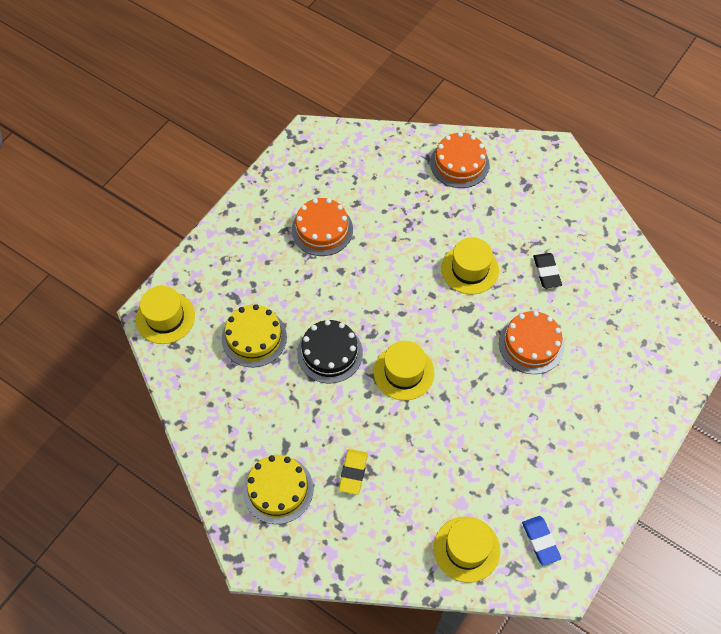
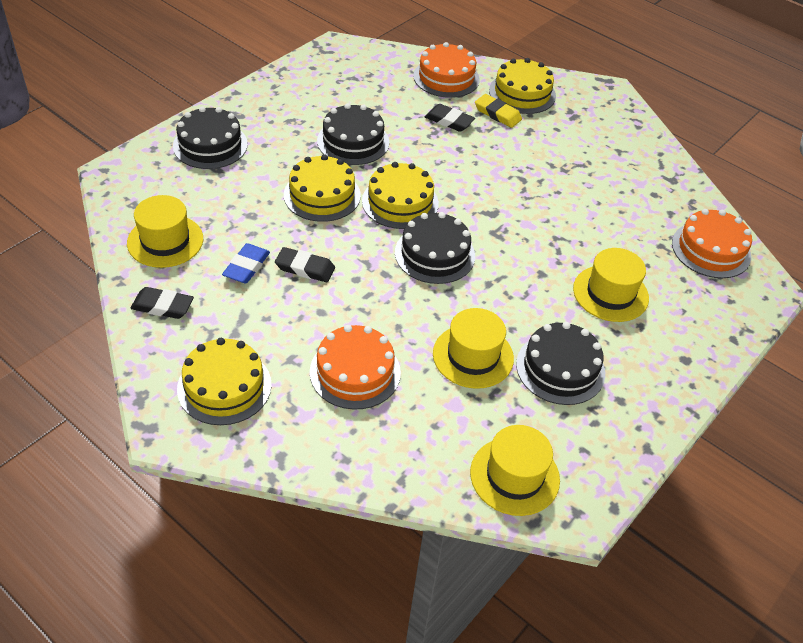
black cake: 1 -> 4
black eraser: 1 -> 3
yellow cake: 2 -> 4

